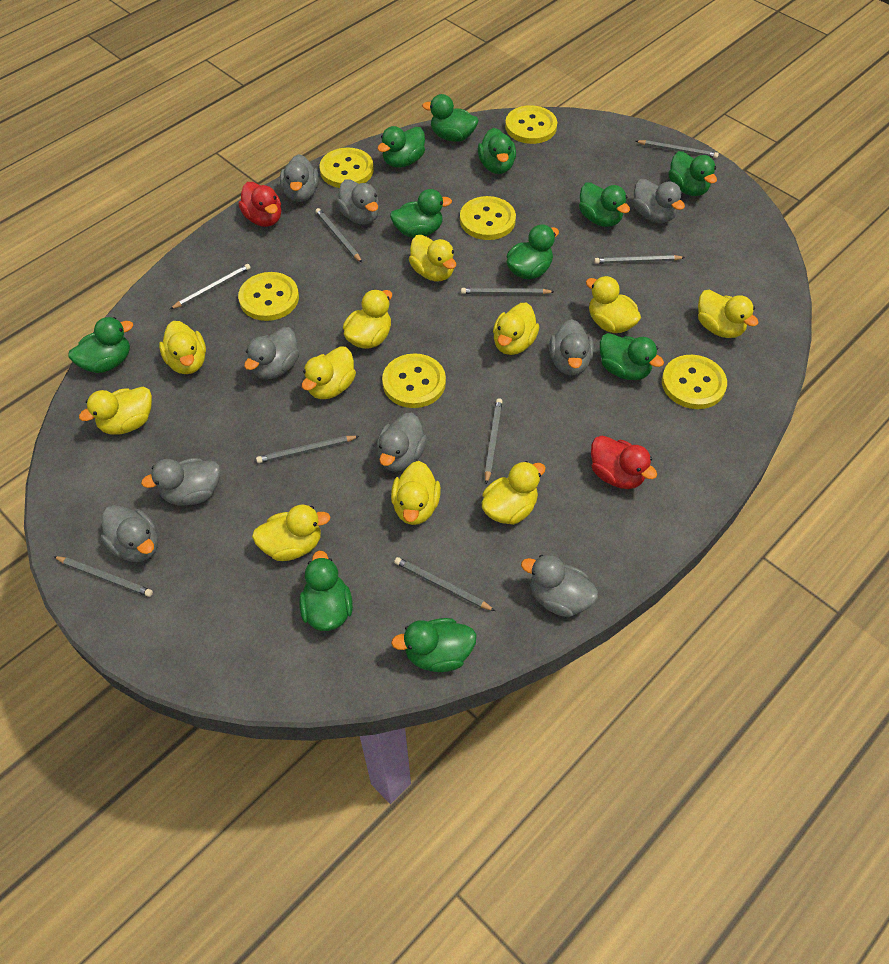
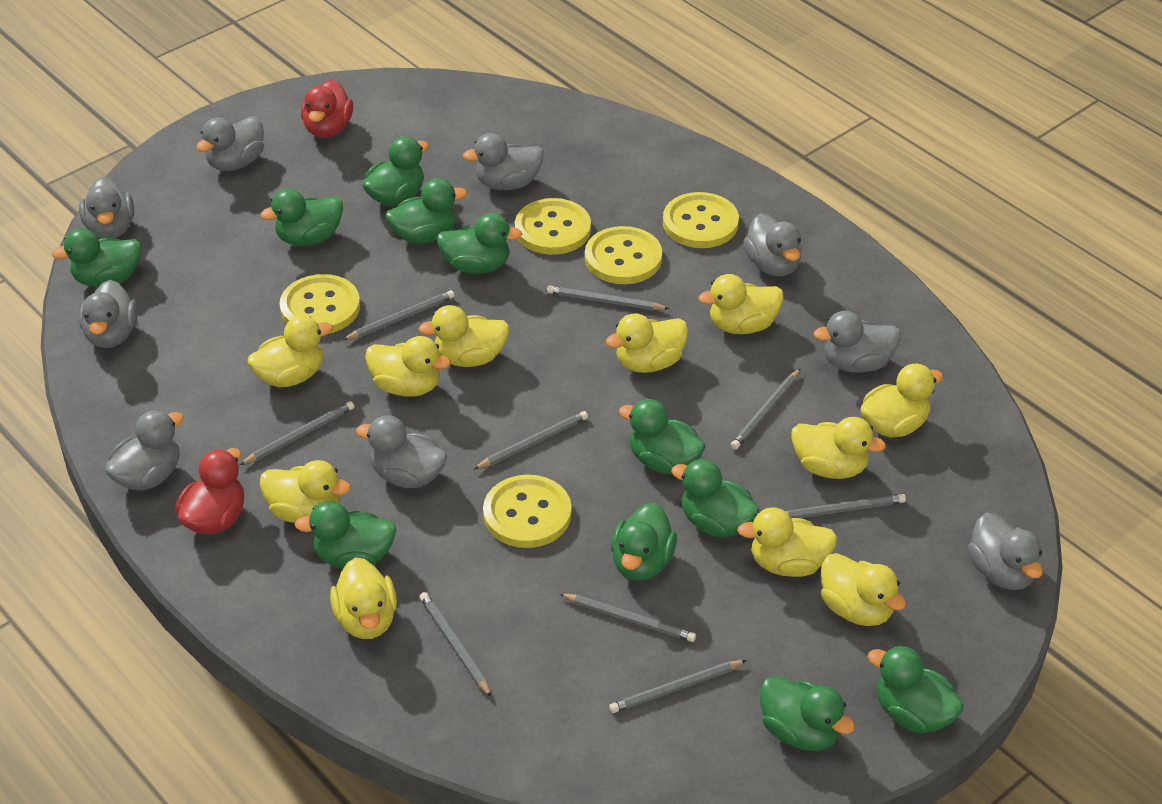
yellow button: 6 -> 5

